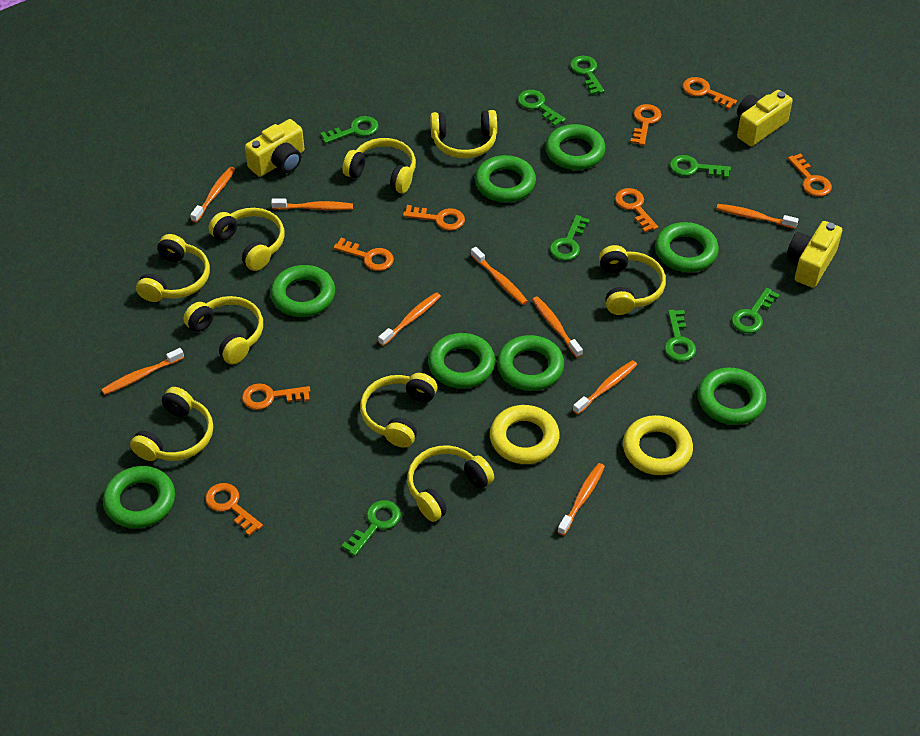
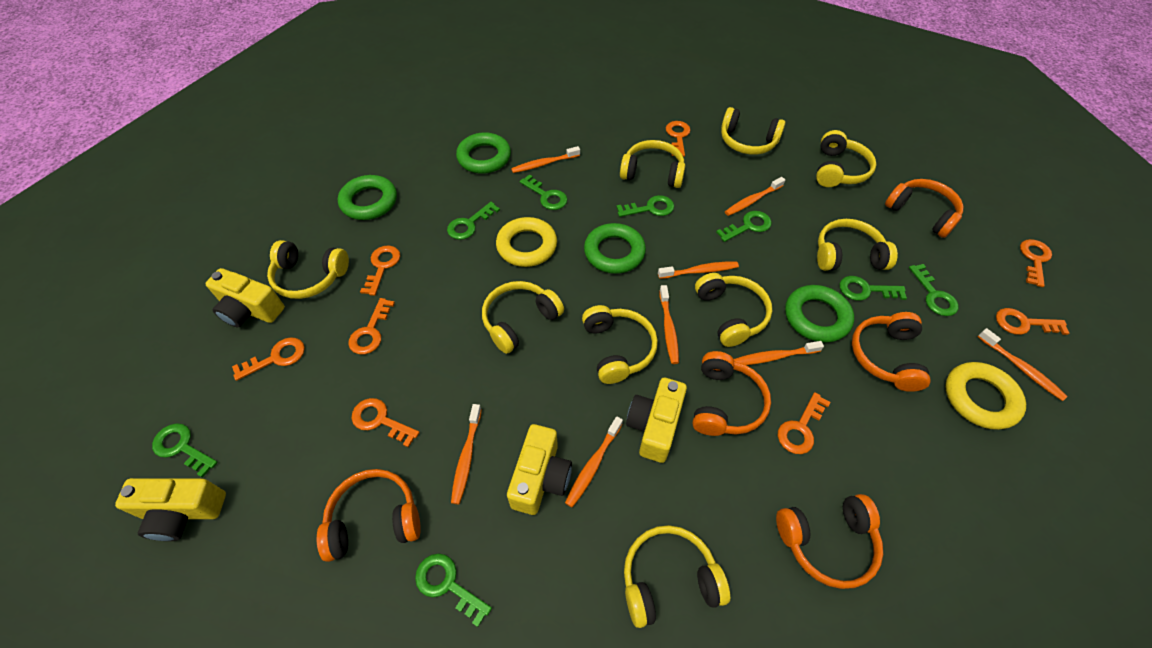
green ring: 8 -> 4
orange headphones: 0 -> 5
orange toothbrush: 9 -> 8
yellow camera: 3 -> 4

